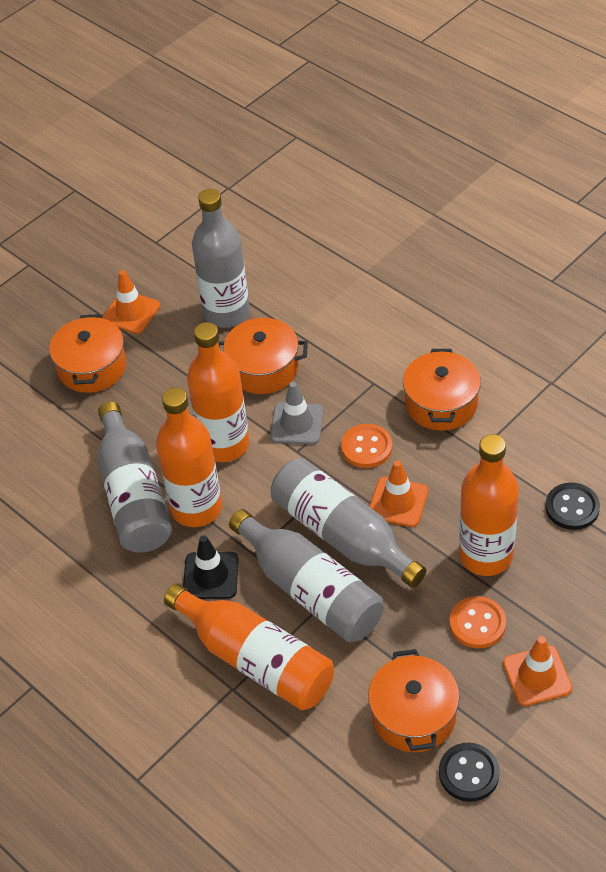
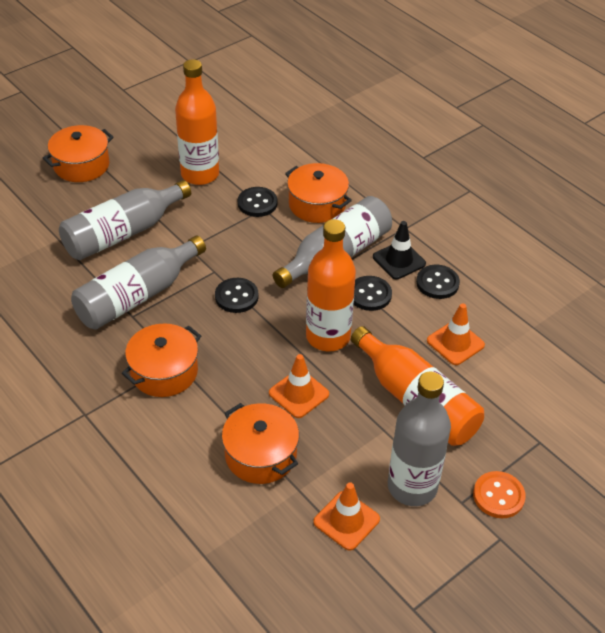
black button: 2 -> 4
grey traffic cone: 1 -> 0
orange bottle: 4 -> 3
orange button: 2 -> 1

